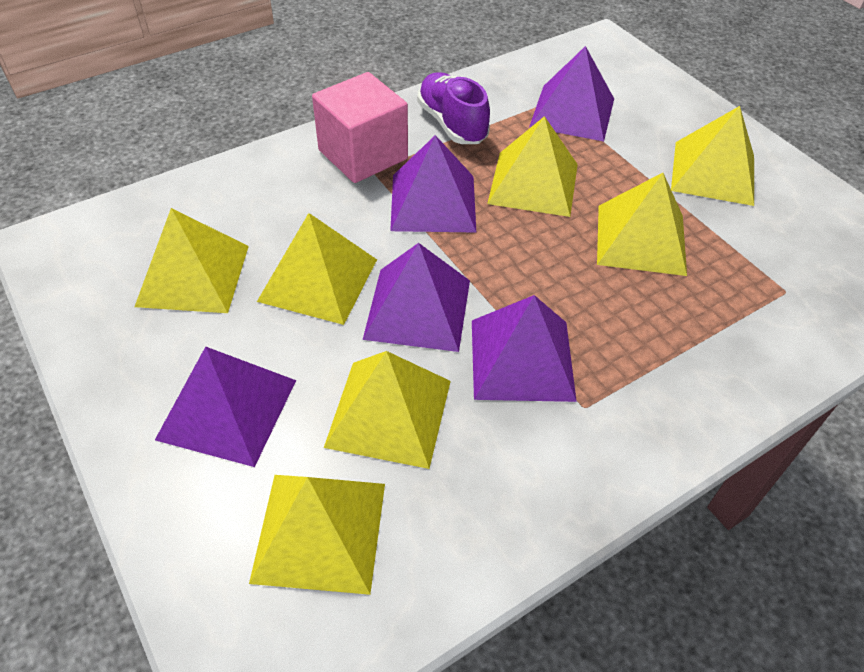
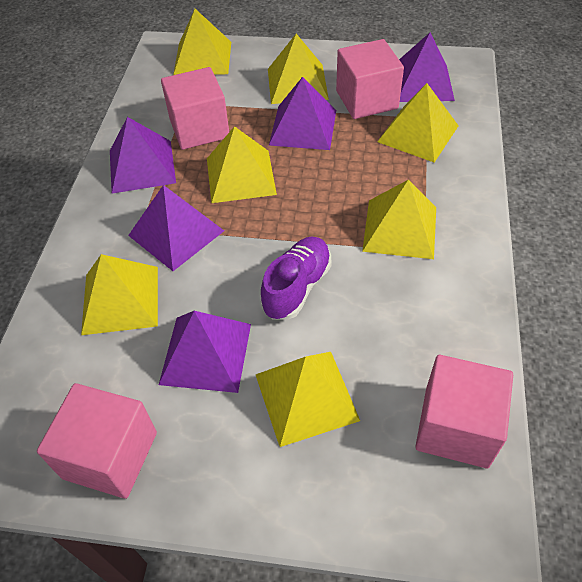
pink cube: 1 -> 4

